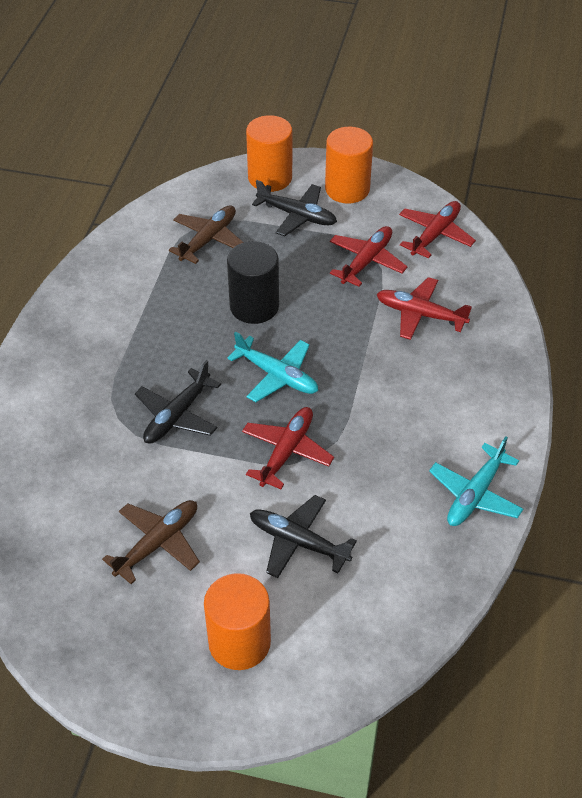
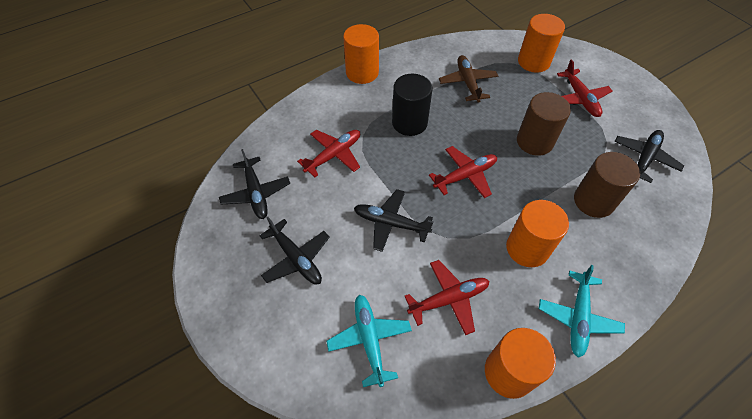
black plane: 3 -> 4
brown cylinder: 0 -> 2
brown plane: 2 -> 1
orange cylinder: 3 -> 4

